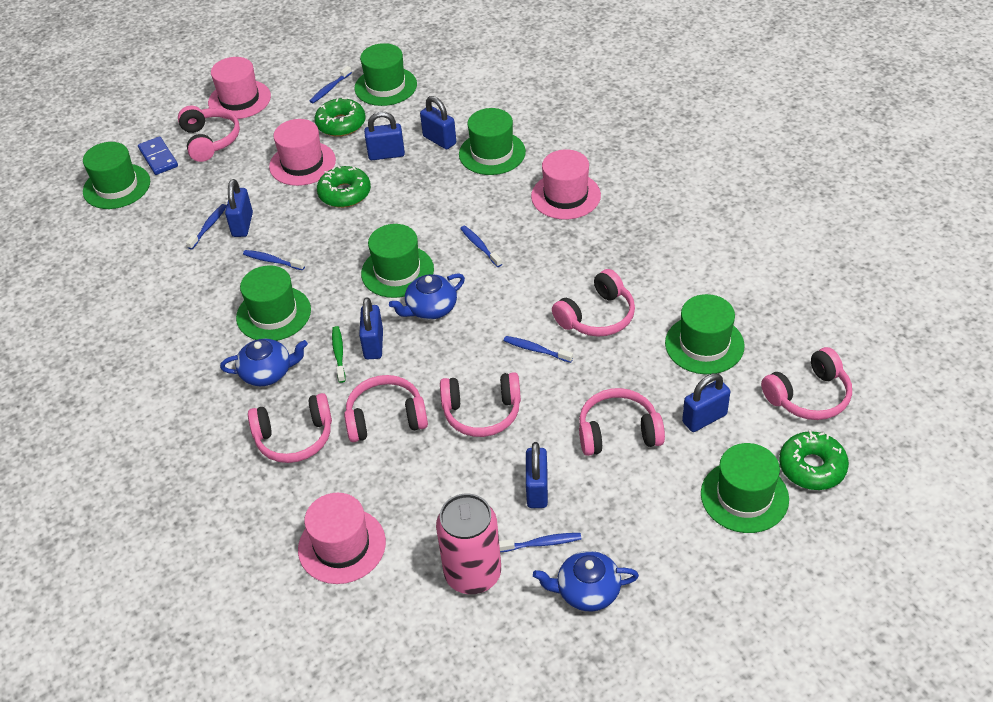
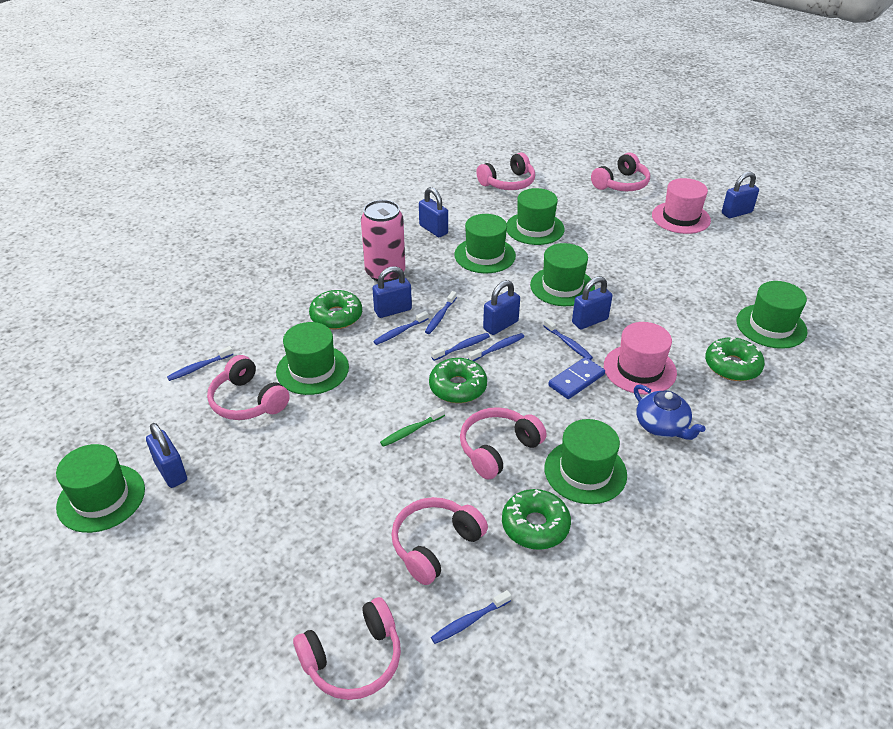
blue teapot: 3 -> 1
blue toothbrush: 6 -> 7
green donut: 3 -> 4
pink hat: 4 -> 2
pink headphones: 7 -> 6

